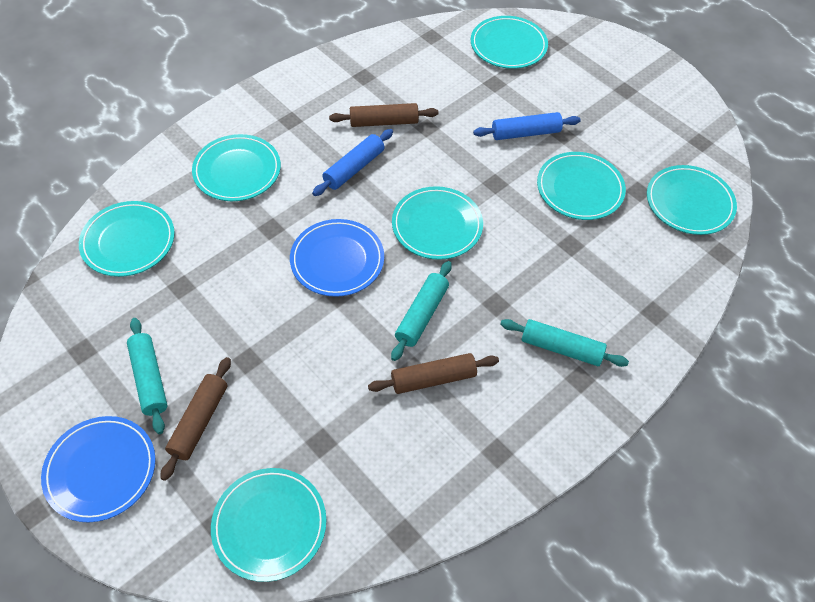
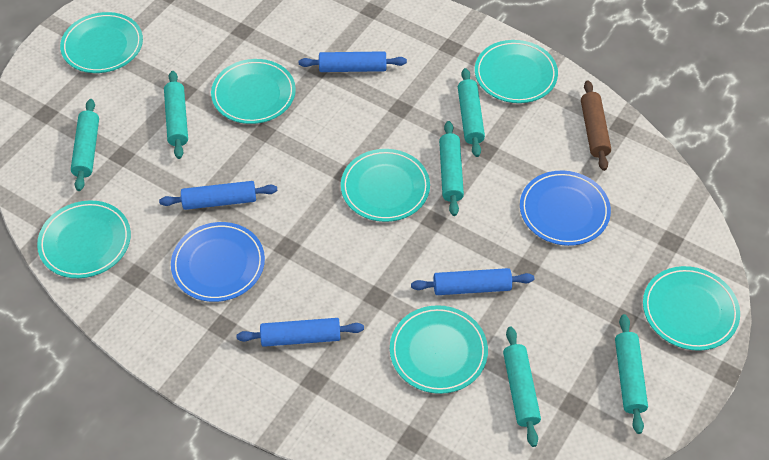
blue rolling pin: 2 -> 4
brown rolling pin: 3 -> 1
turquoise rolling pin: 3 -> 6

